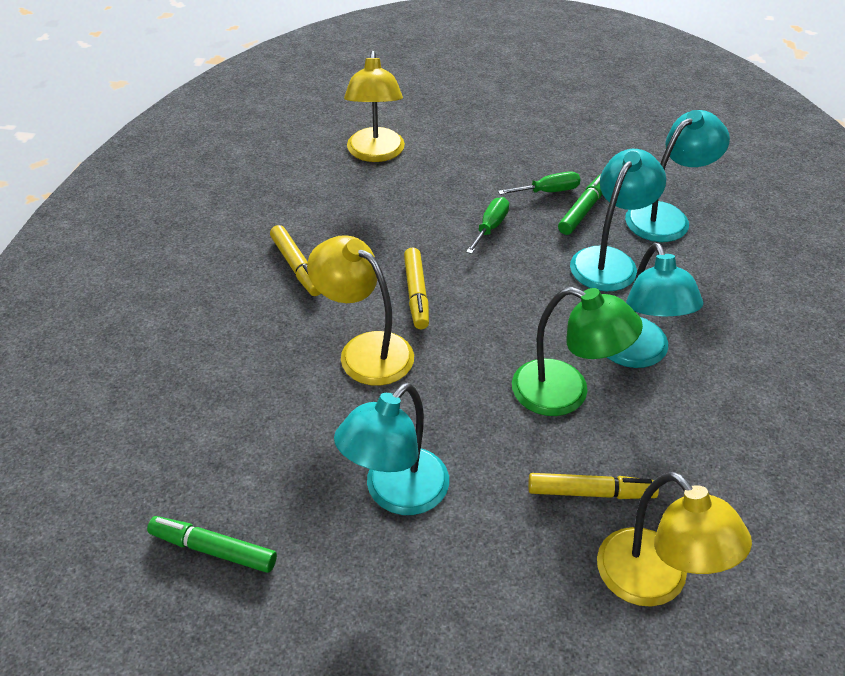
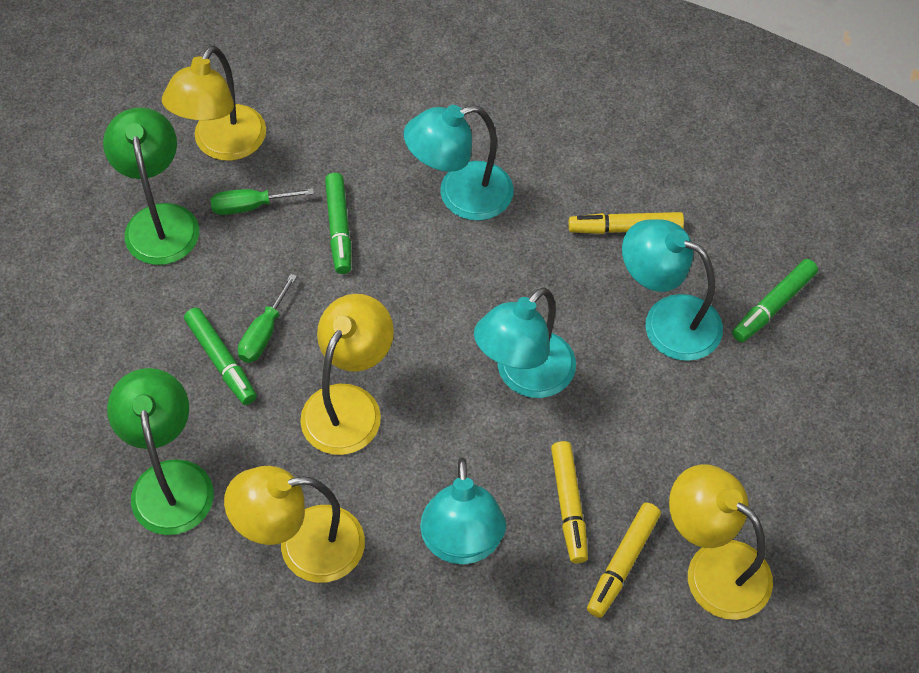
green lamp: 1 -> 2
green marker: 2 -> 3
yellow lamp: 3 -> 4

